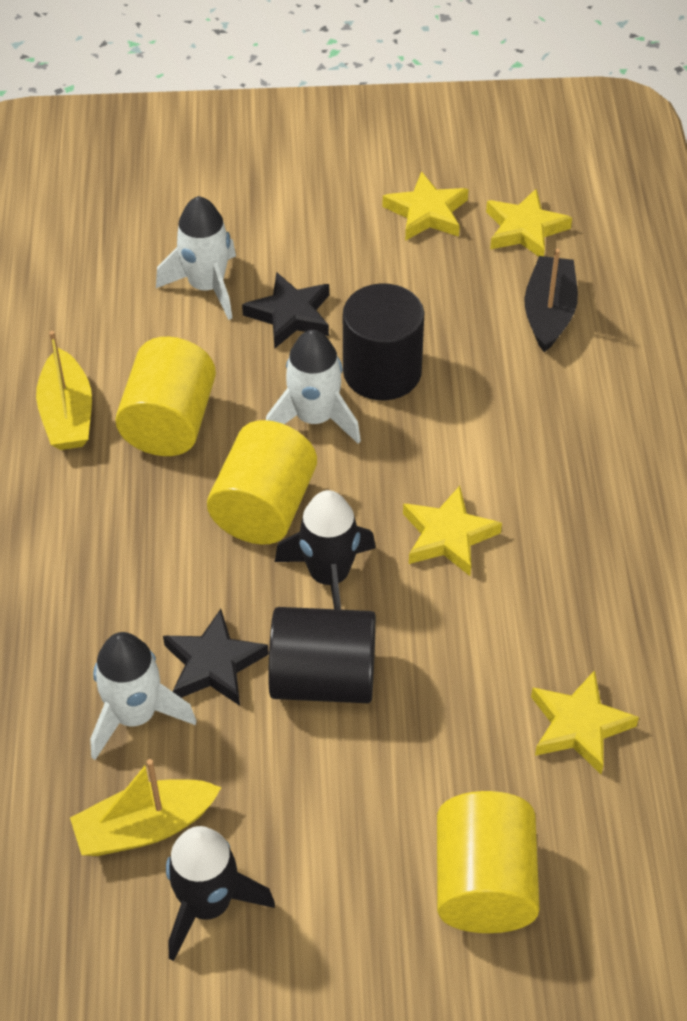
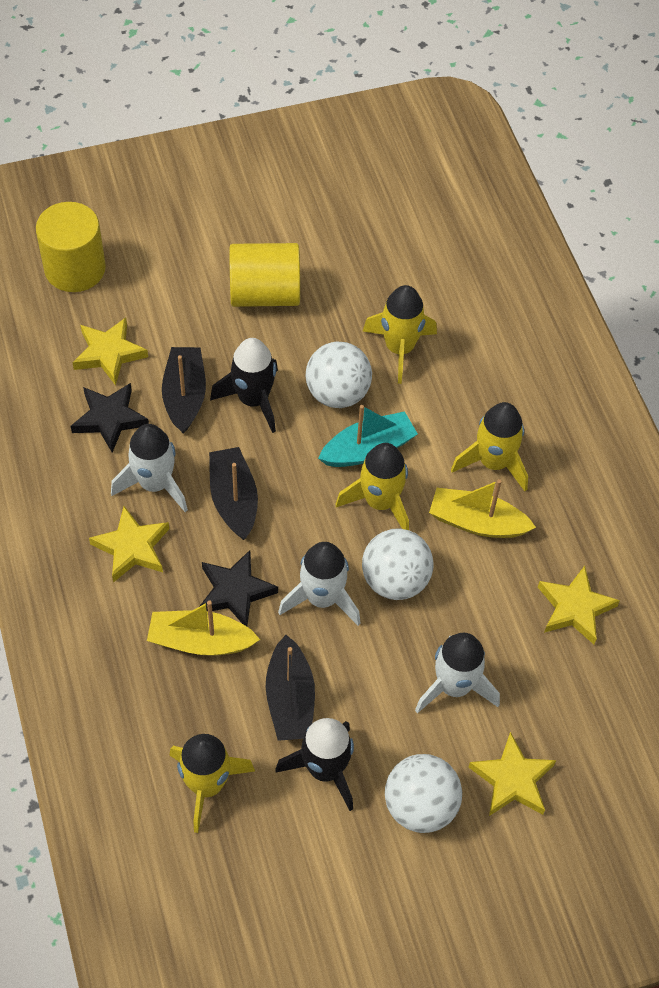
black boat: 1 -> 3
black cylinder: 2 -> 0
turquoise boat: 0 -> 1
white ball: 0 -> 3
yellow cylinder: 3 -> 2
yellow rocket: 0 -> 4

